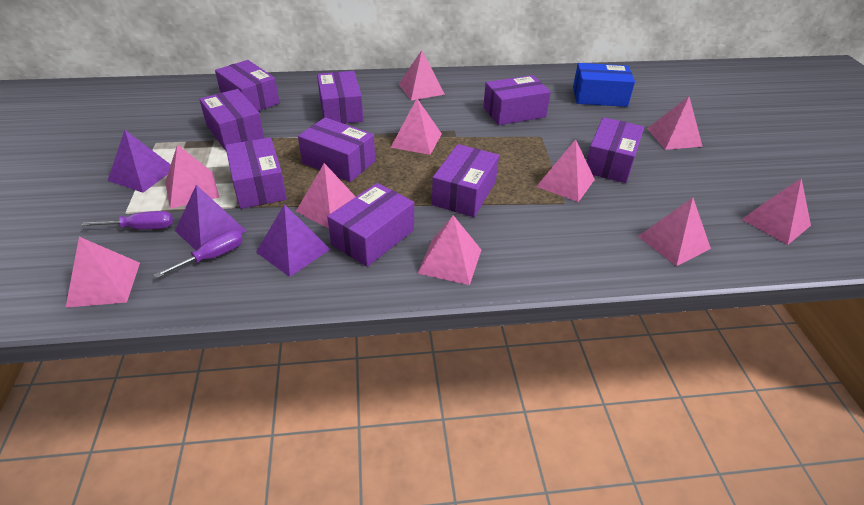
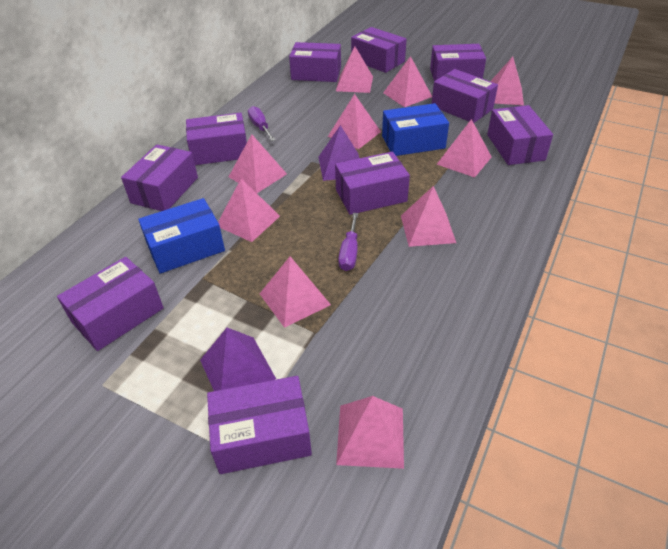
blue box: 1 -> 2
purple box: 9 -> 10
purple pyramid: 3 -> 2

